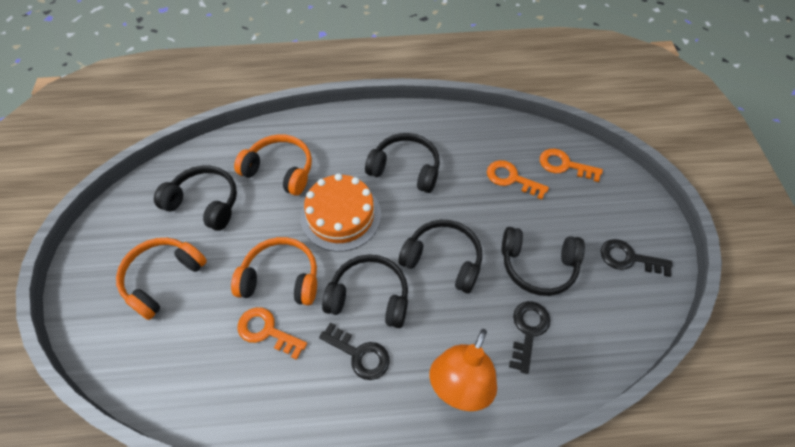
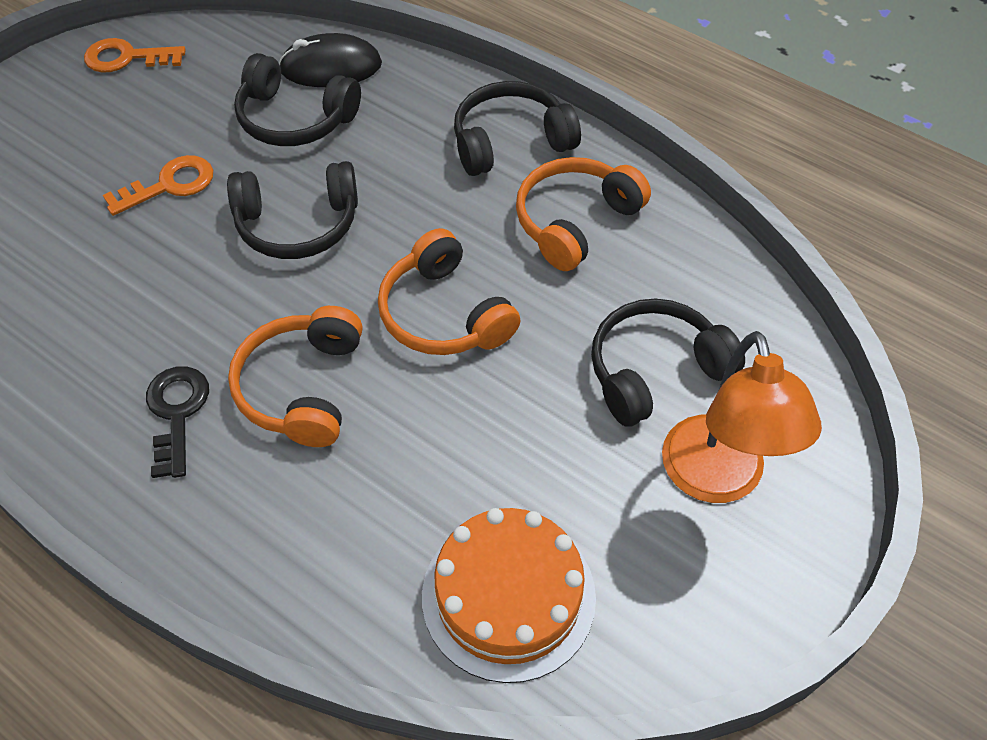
black headphones: 5 -> 4
black key: 3 -> 1
black mouse: 0 -> 1
orange key: 3 -> 2

